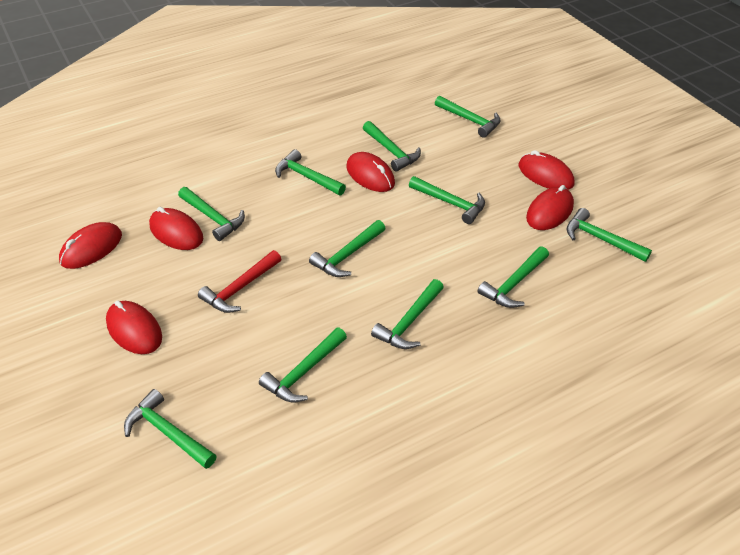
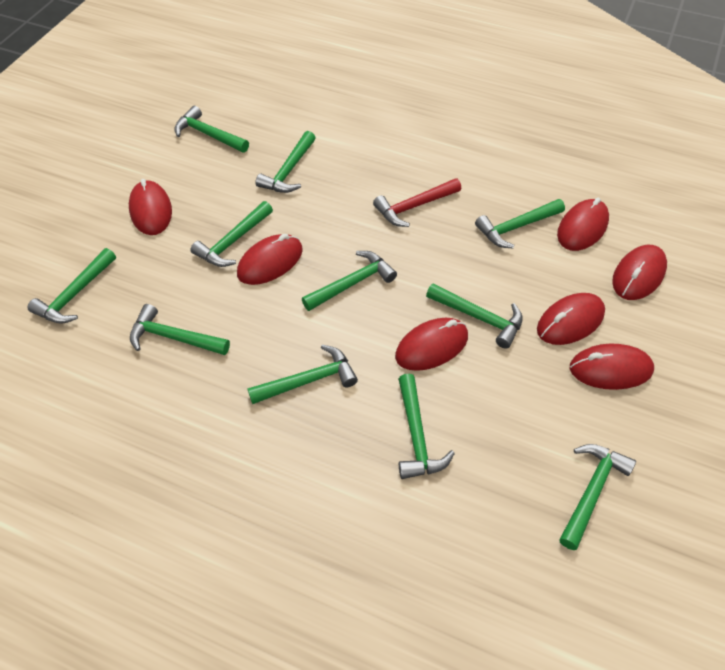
red mouse: 6 -> 7

